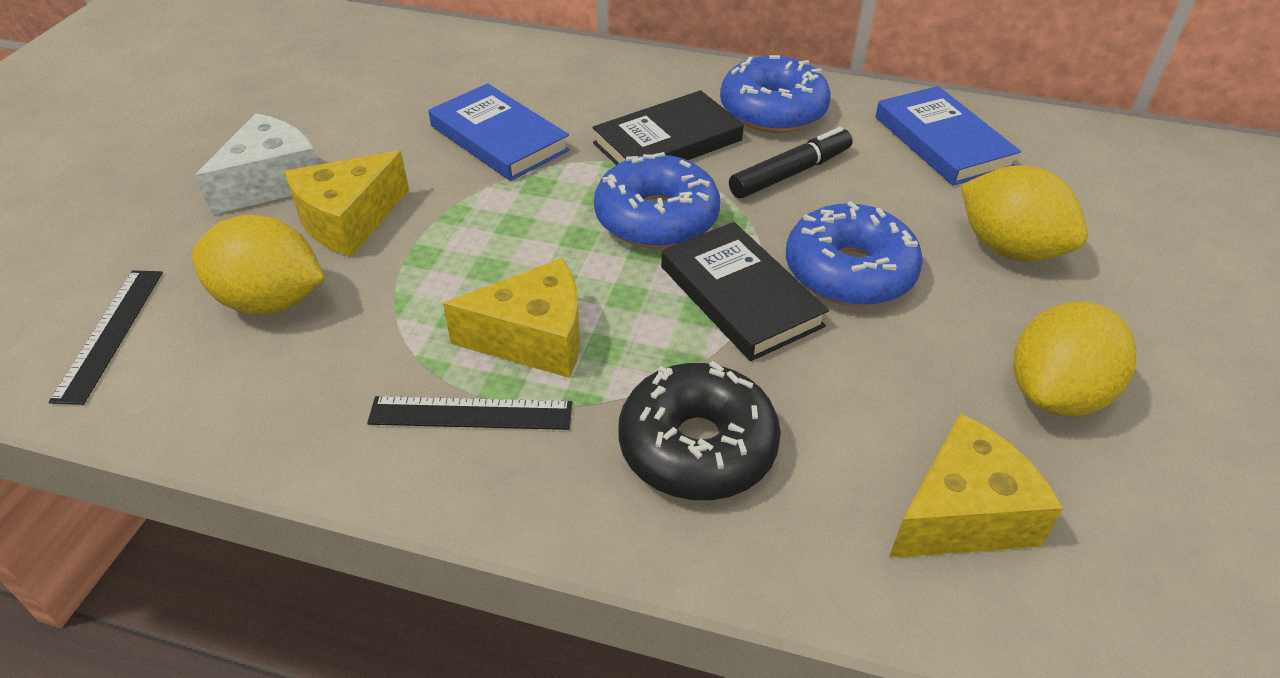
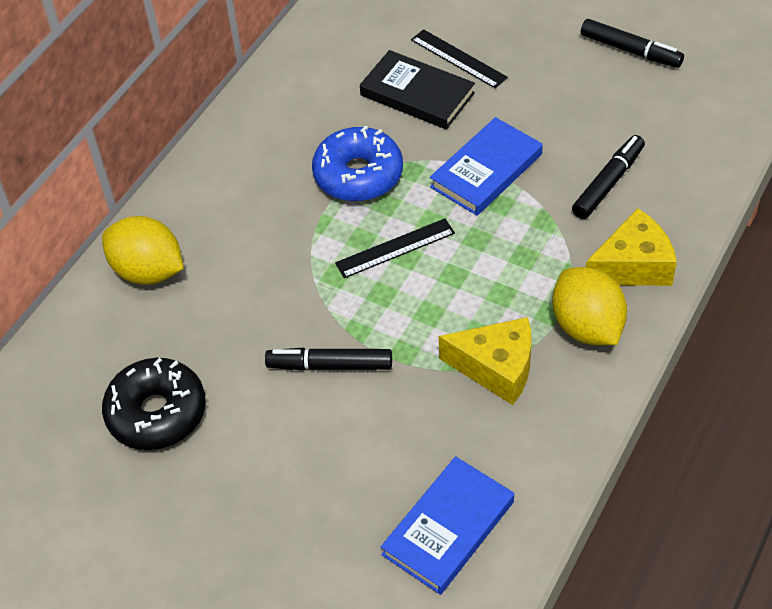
black book: 2 -> 1
black marker: 1 -> 3
blue donut: 3 -> 1
white cheese: 1 -> 0
yellow cheese: 3 -> 2
yellow lemon: 3 -> 2

